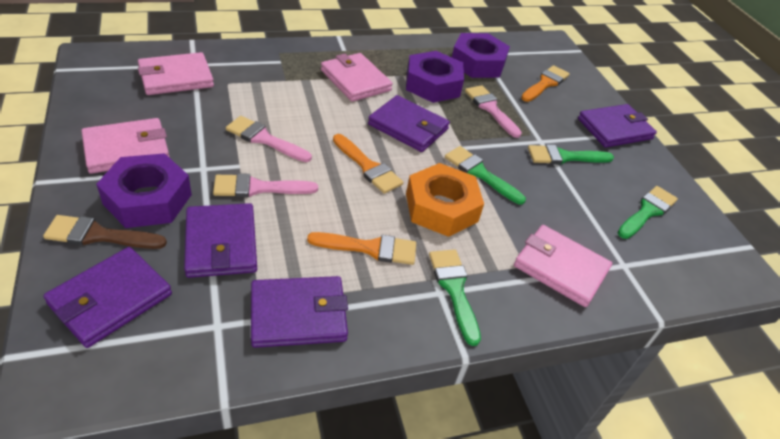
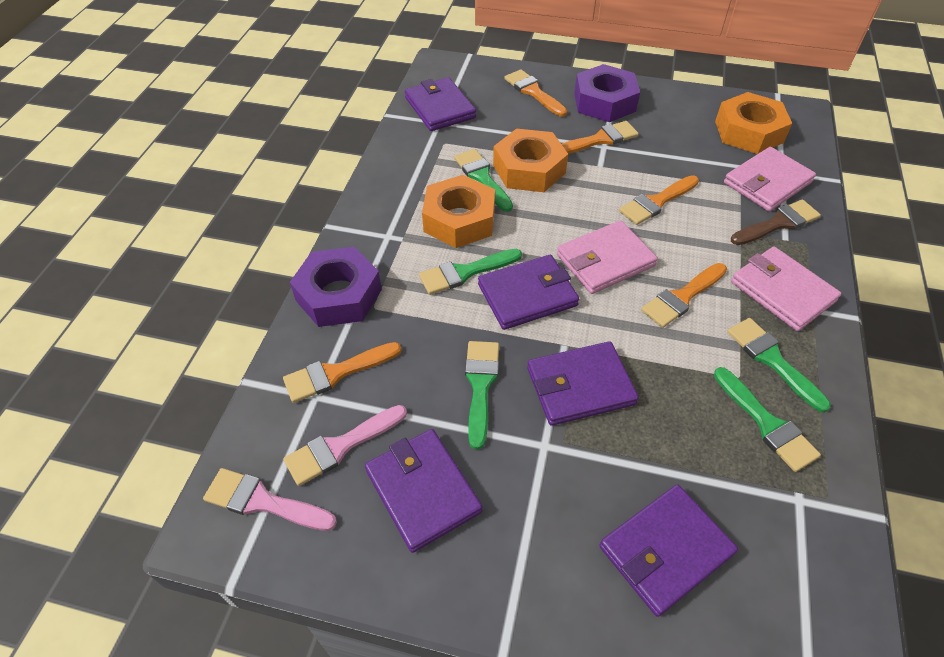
green brush: 4 -> 5
orange brush: 3 -> 5
orange nut: 1 -> 3
pink brush: 3 -> 2
pink wallet: 4 -> 3
purple nut: 3 -> 2

